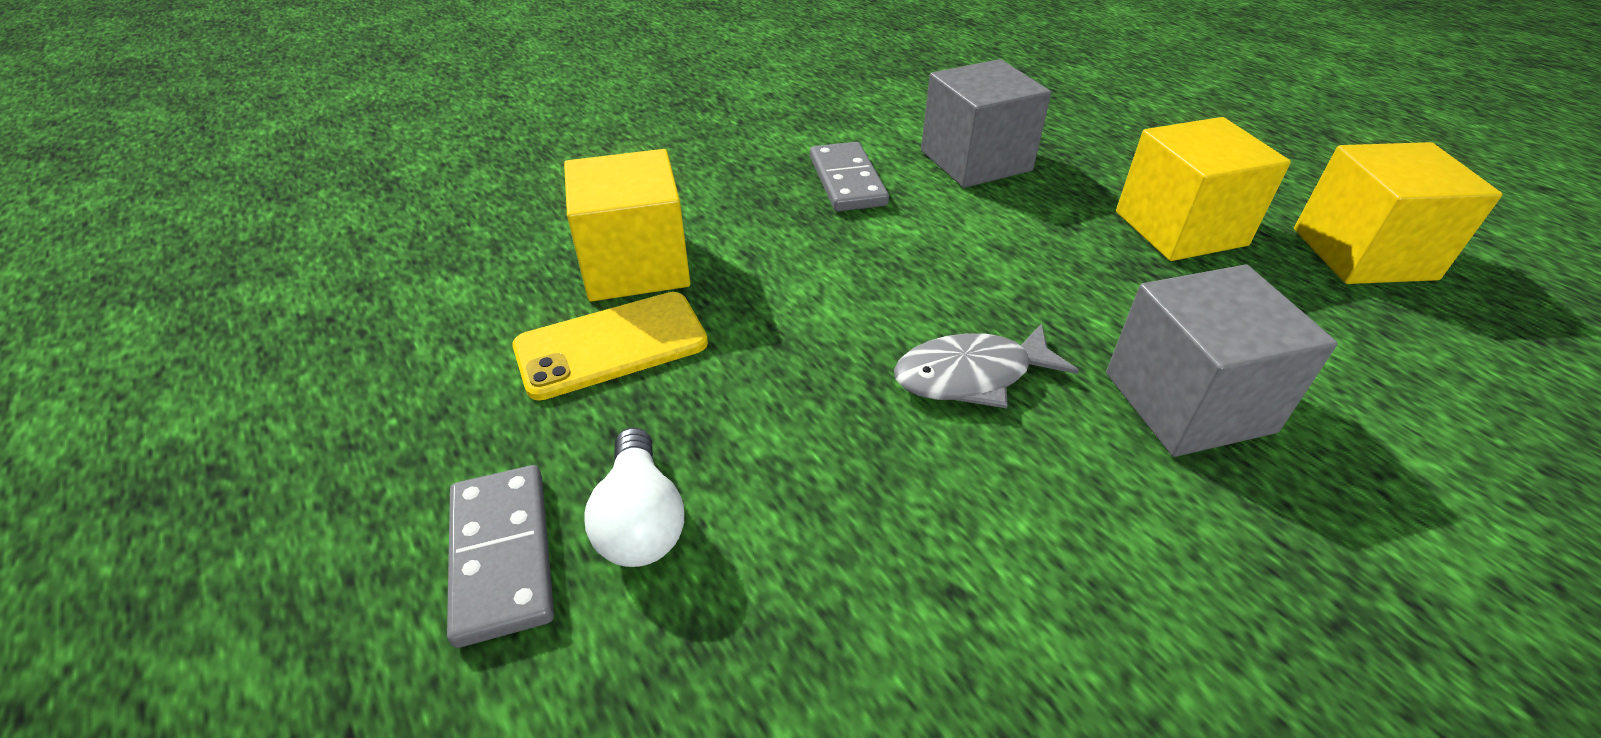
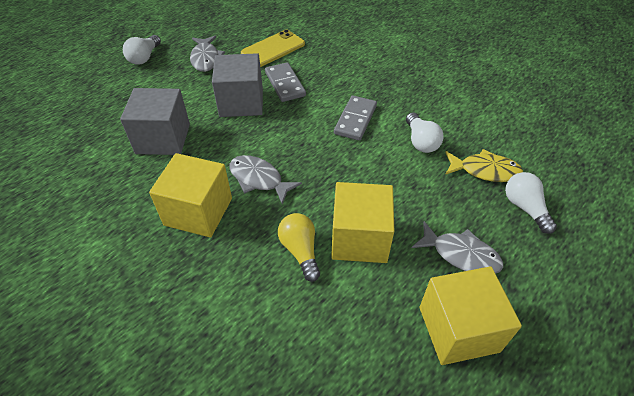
grey fish: 1 -> 3
white light bulb: 1 -> 3
yellow fish: 0 -> 1
yellow light bulb: 0 -> 1

